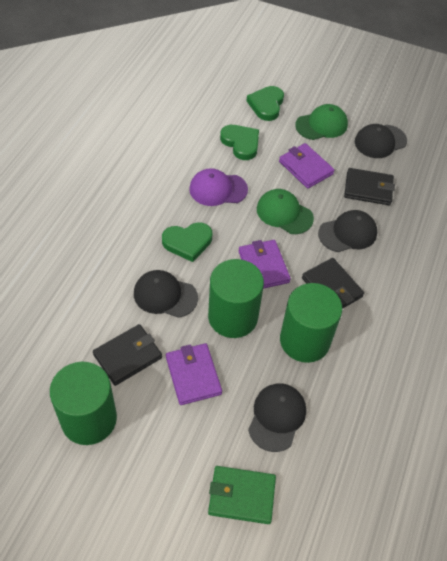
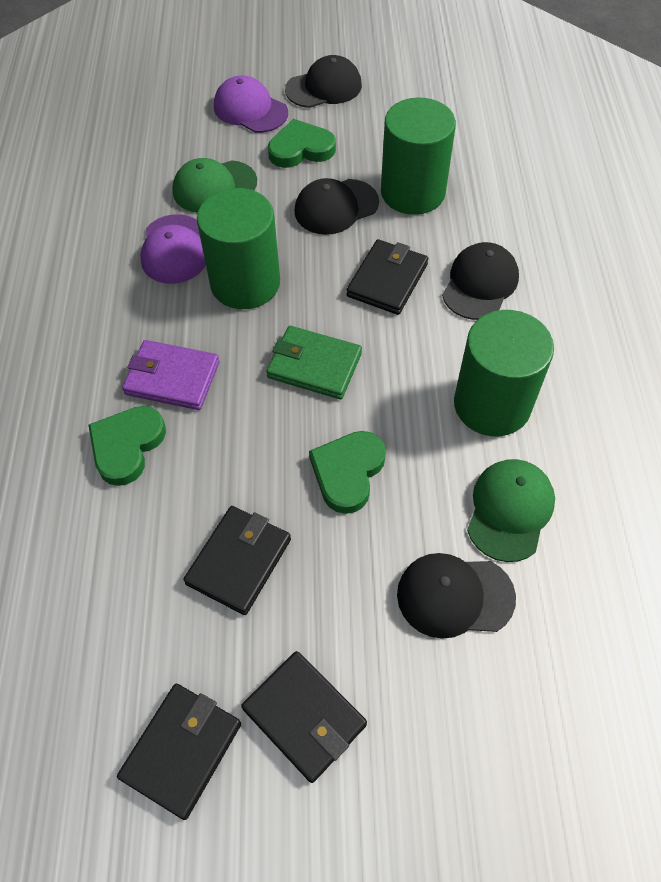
black wallet: 3 -> 4
purple cap: 1 -> 2
purple wallet: 3 -> 1

